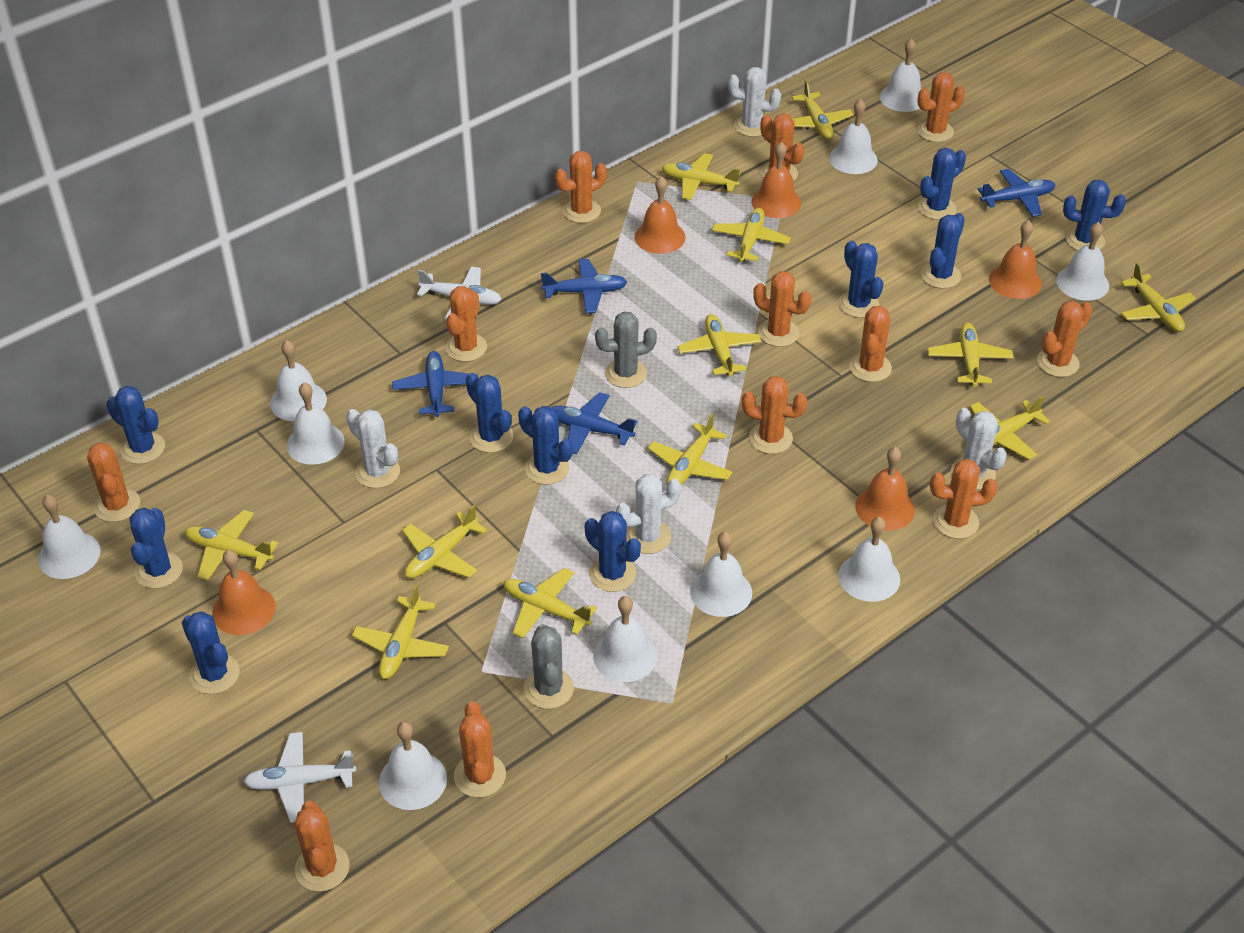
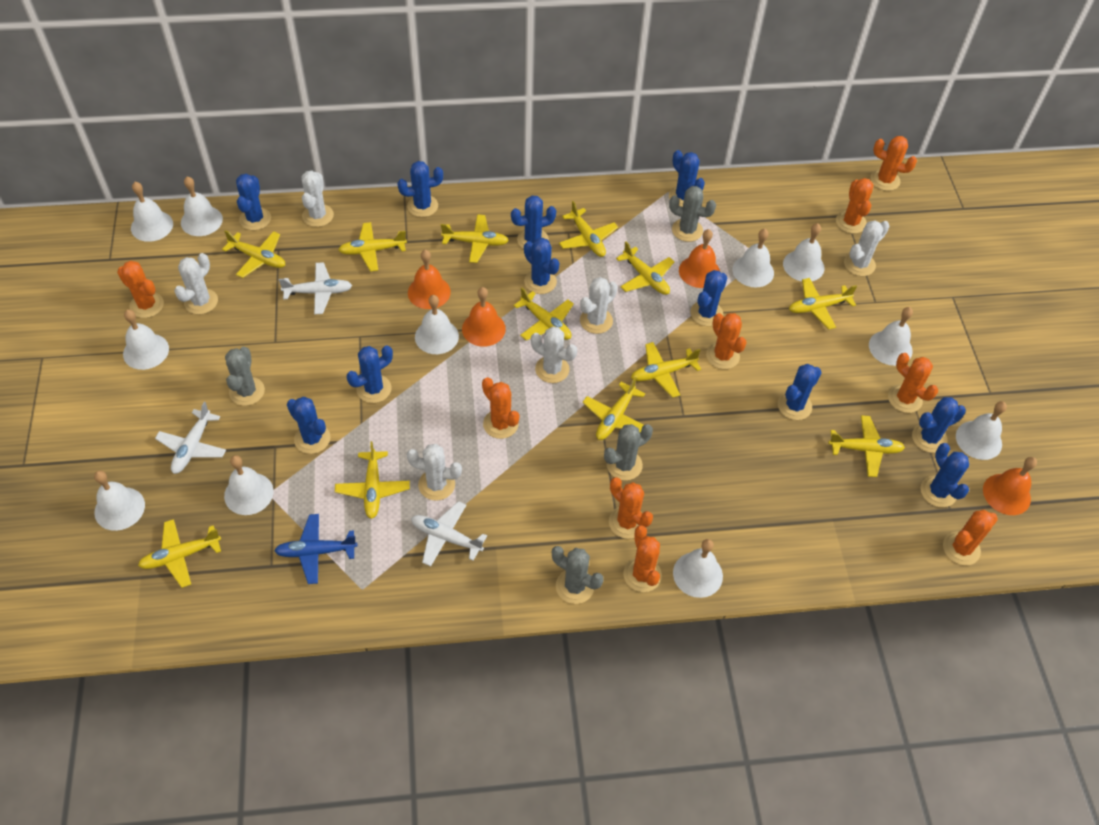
blue cactus: 10 -> 11
blue plane: 4 -> 1
grey cactus: 2 -> 4
orange bell: 5 -> 4
orange cactus: 12 -> 9
white bell: 10 -> 11
white cactus: 4 -> 6
white plane: 2 -> 3

